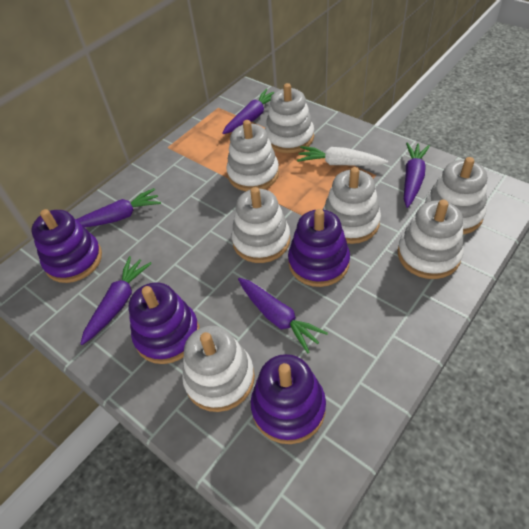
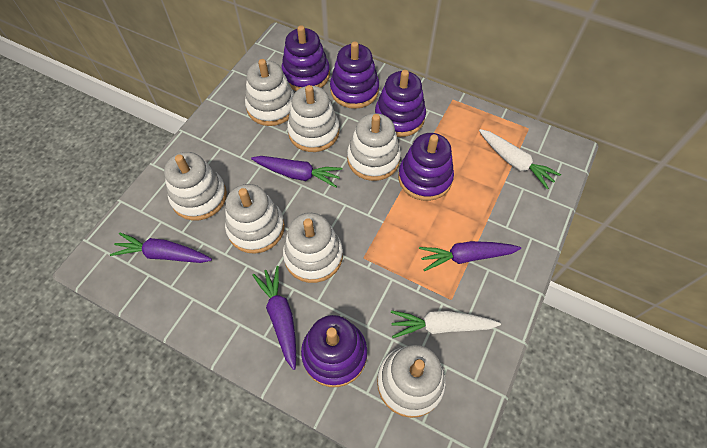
purple carrot: 5 -> 4
purple stacking toy: 4 -> 5
white carrot: 1 -> 2

